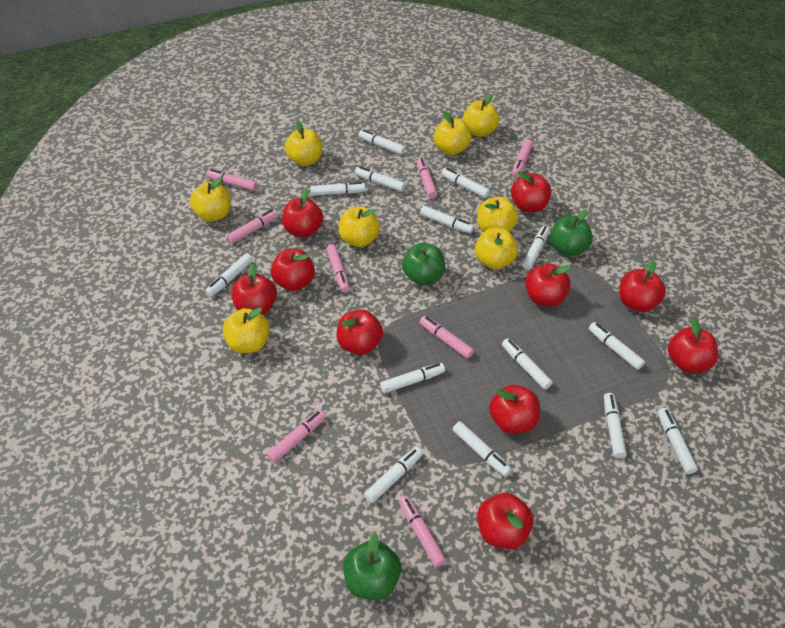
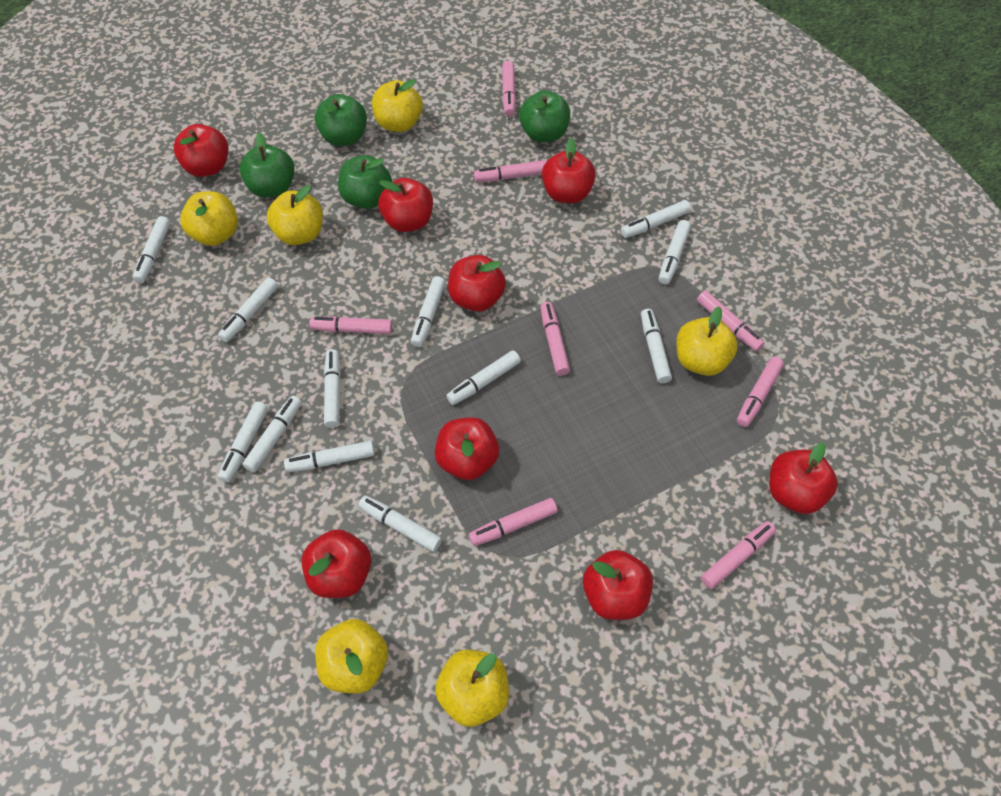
green apple: 3 -> 4
red apple: 10 -> 8
white marker: 14 -> 12
yellow apple: 8 -> 6

